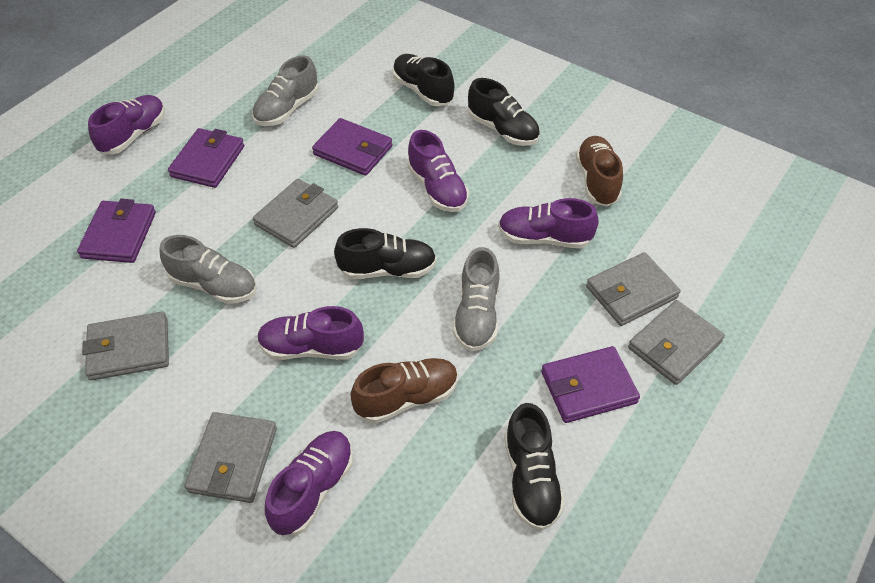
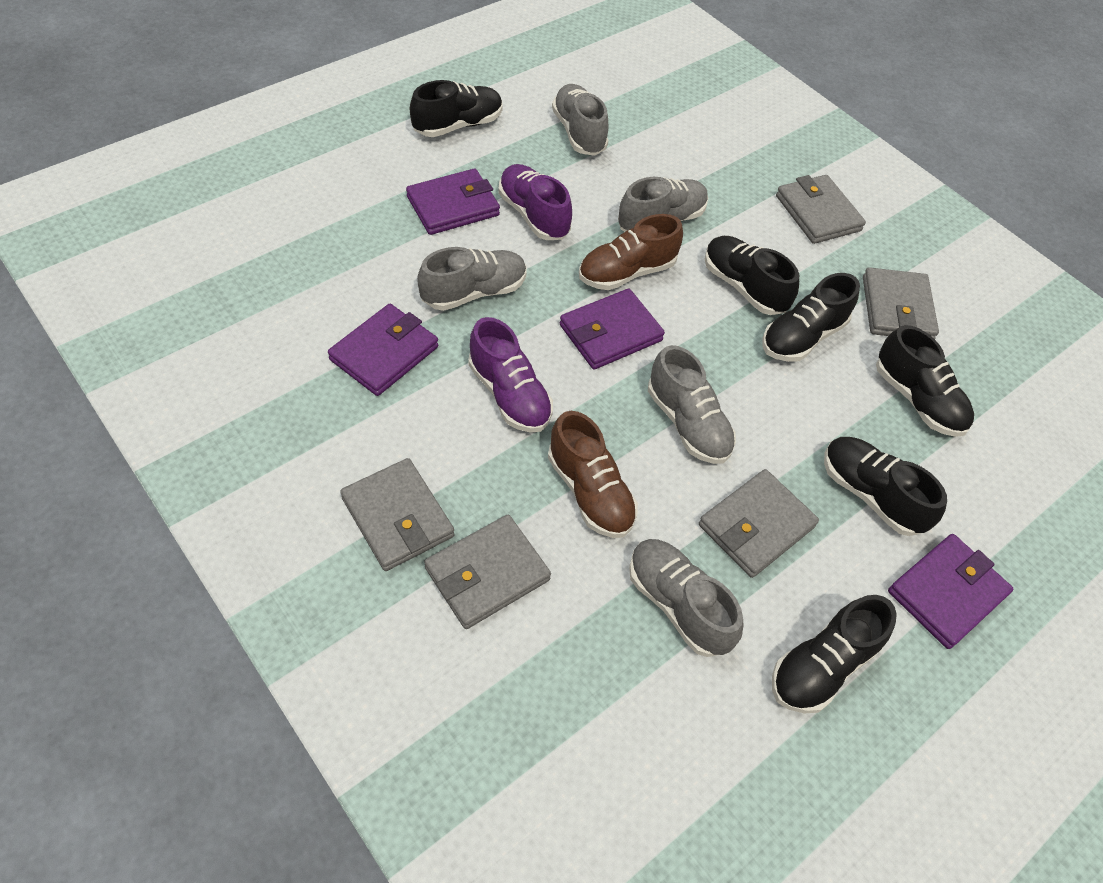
black shoe: 4 -> 6
grey shoe: 3 -> 5
purple shoe: 5 -> 2

